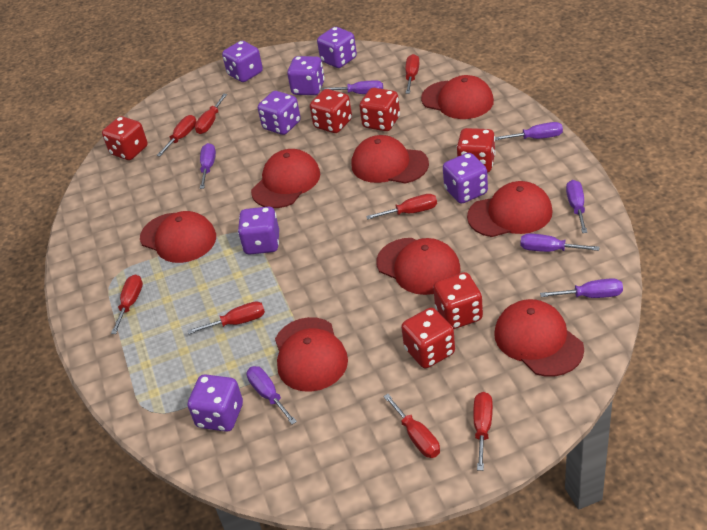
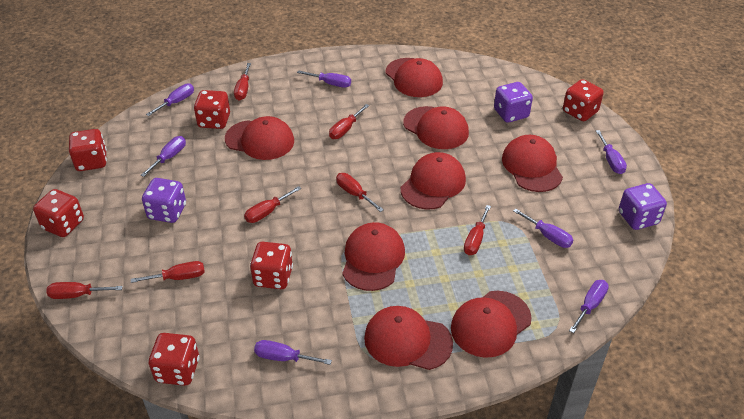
purple dice: 7 -> 3
red screwdriver: 8 -> 7

